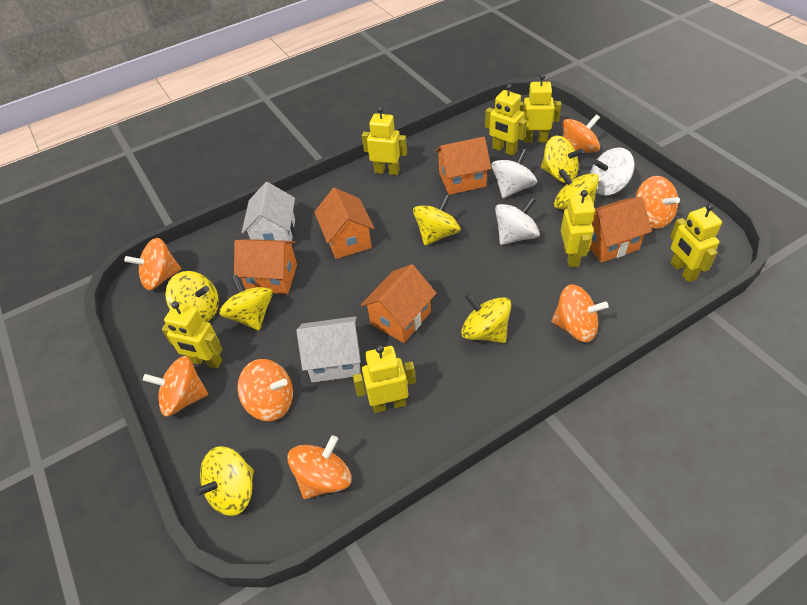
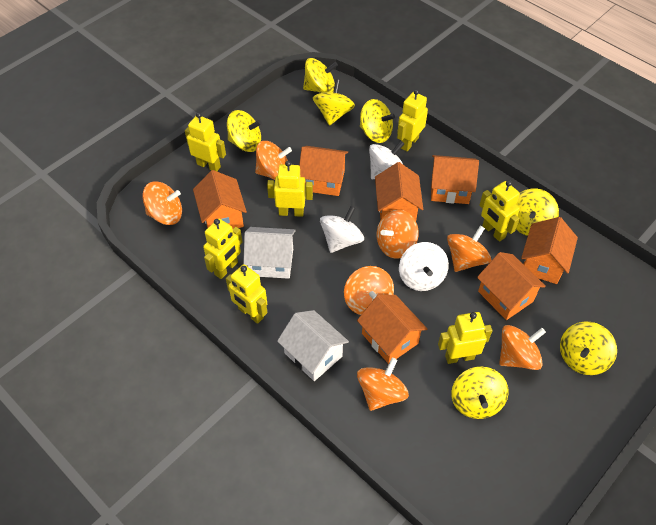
orange house: 5 -> 7

